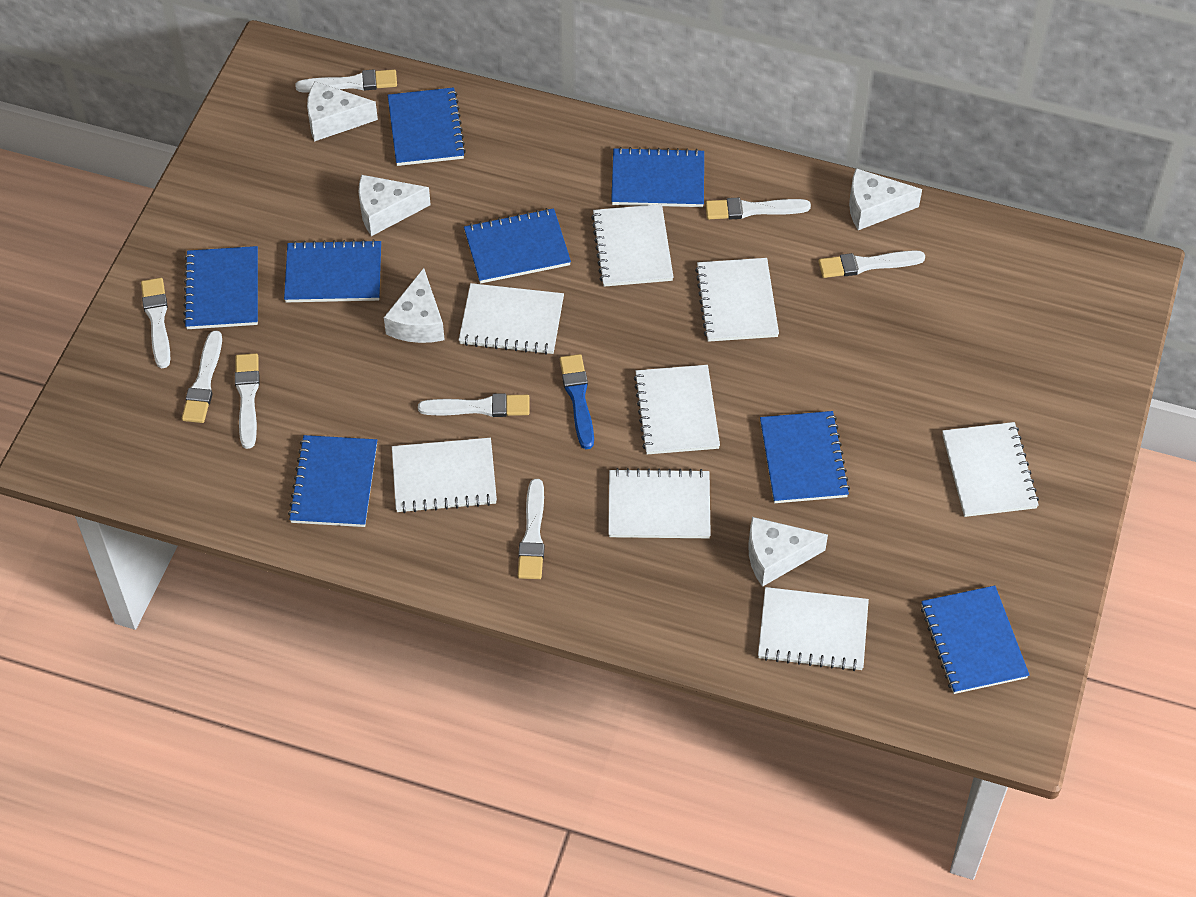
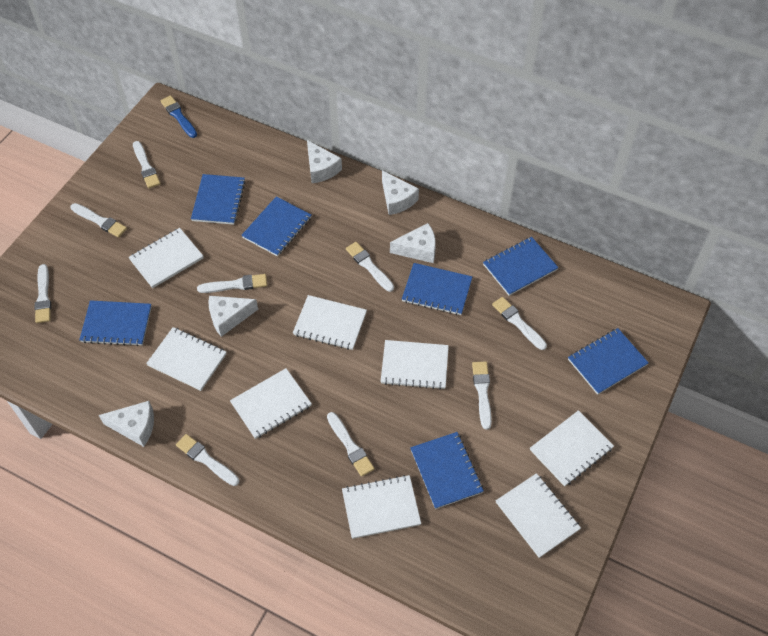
blue notebook: 8 -> 7
white brush: 8 -> 9

